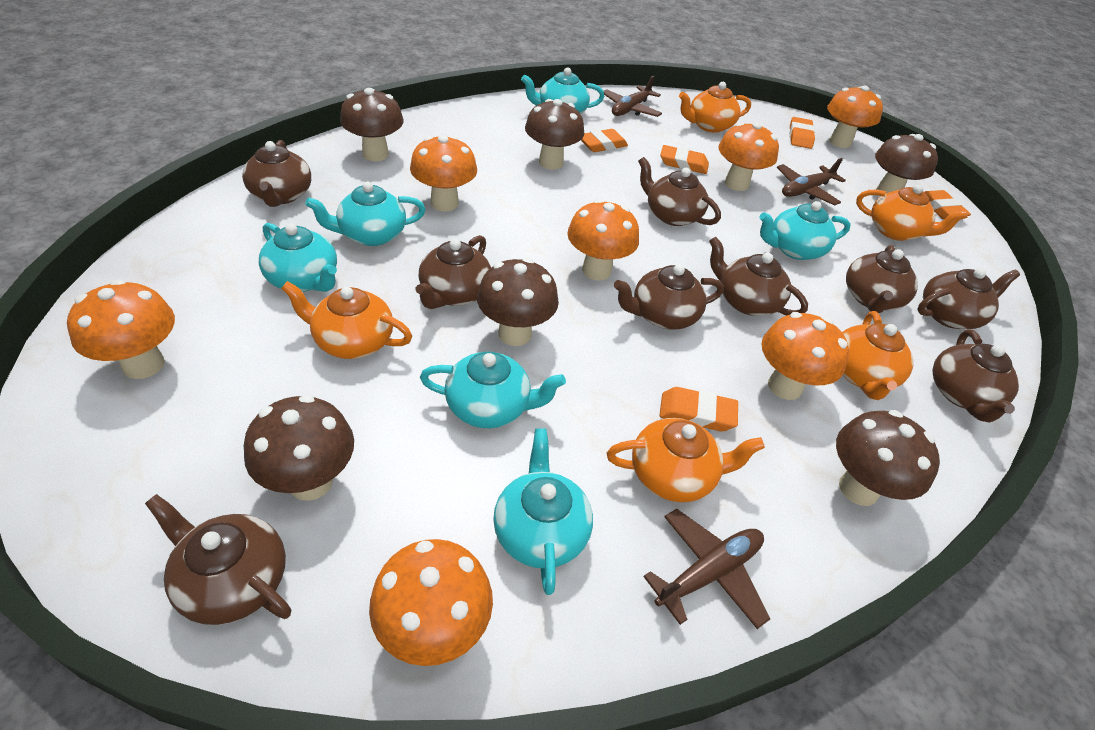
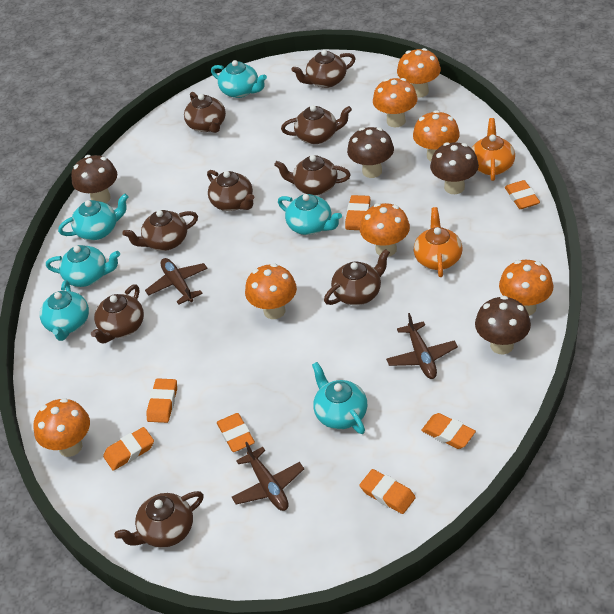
brown mushroom: 6 -> 4
orange eraser: 5 -> 7
orange teapot: 5 -> 2

